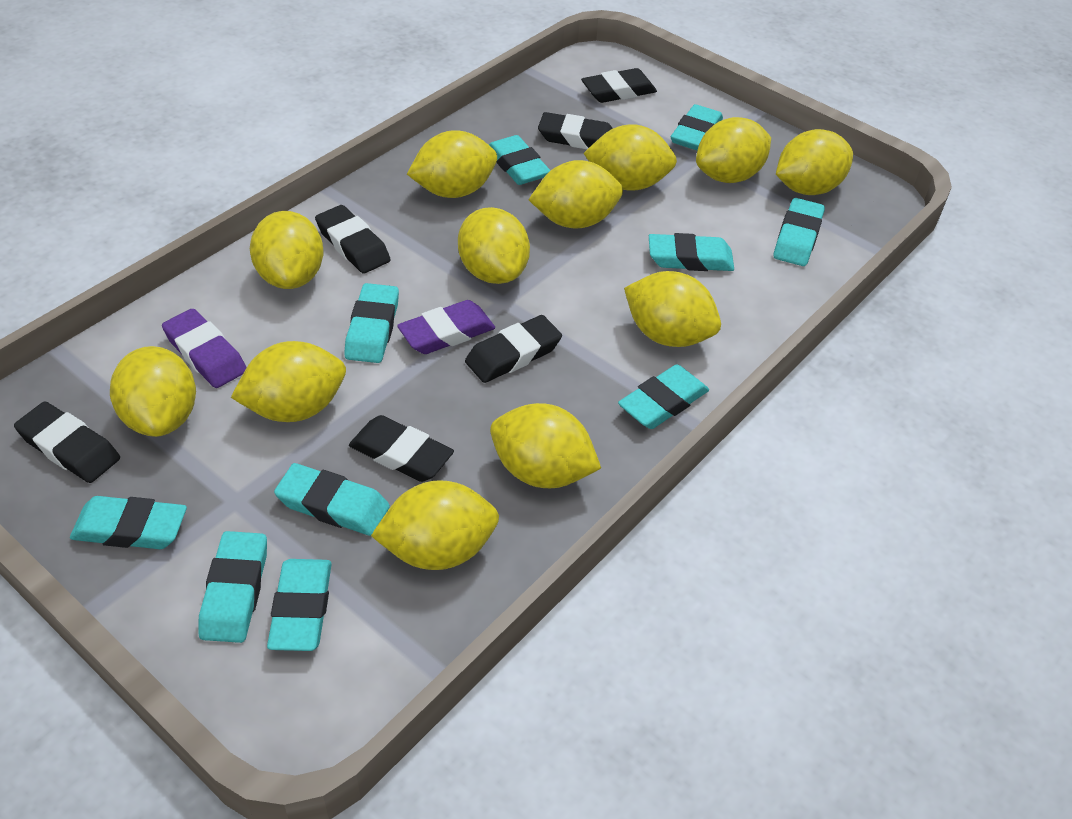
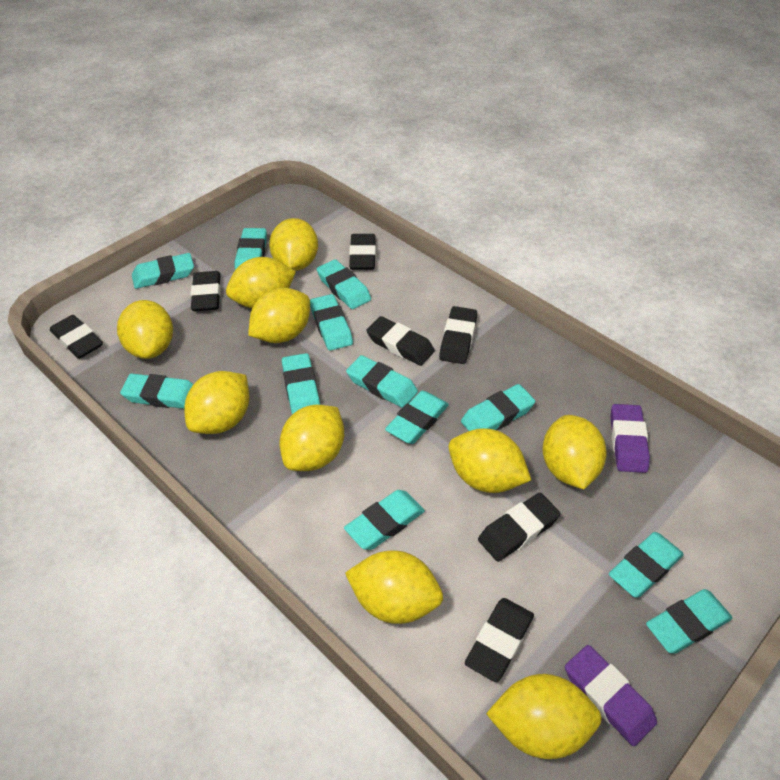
black eraser: 6 -> 7
turquoise eraser: 10 -> 12
yellow lemon: 12 -> 10

